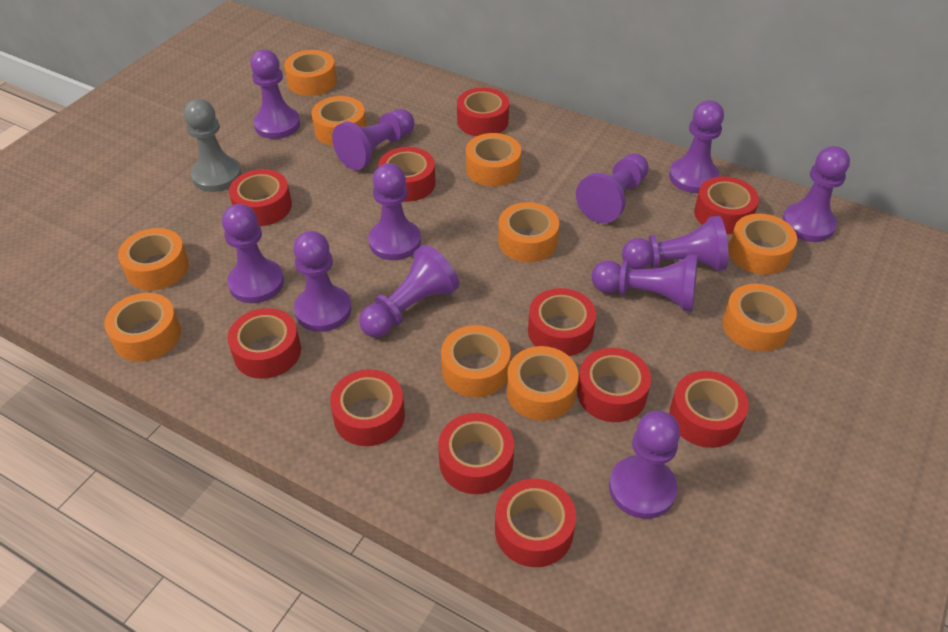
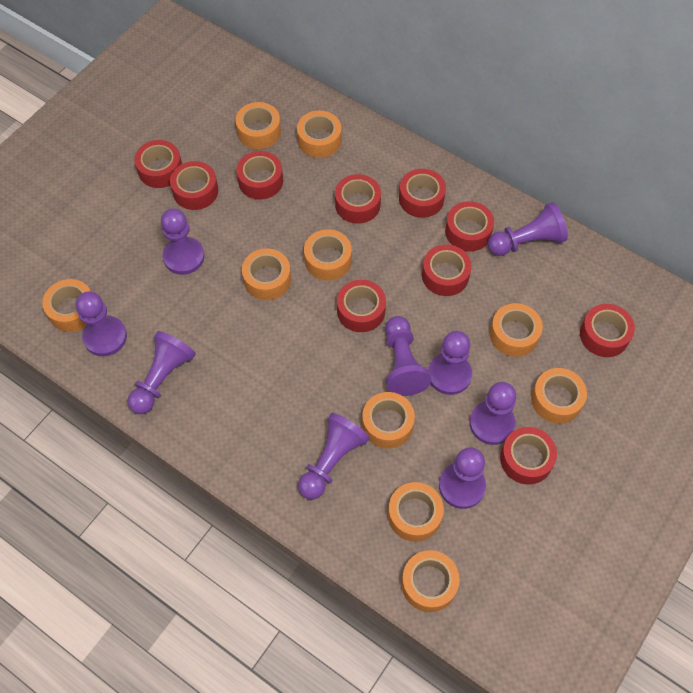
grey pawn: 1 -> 0
purple pawn: 12 -> 9
red tape: 11 -> 10

